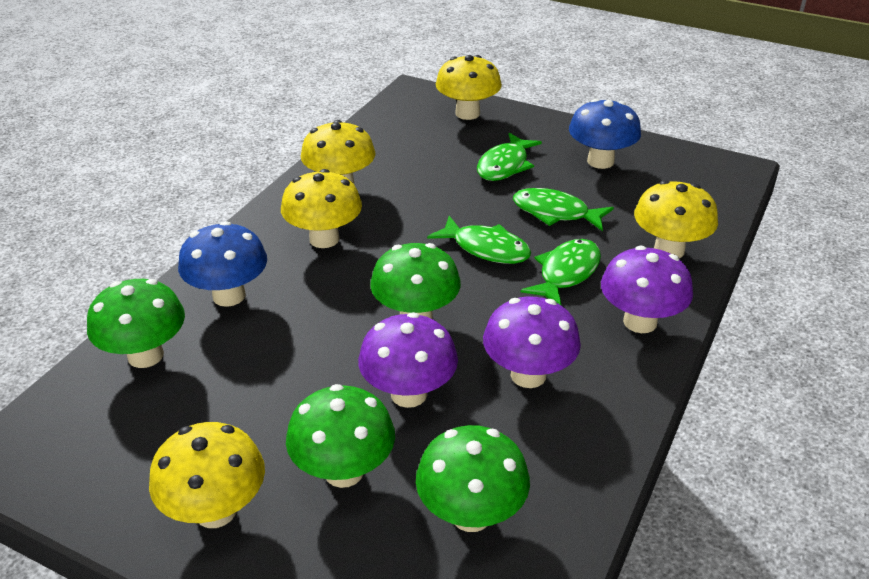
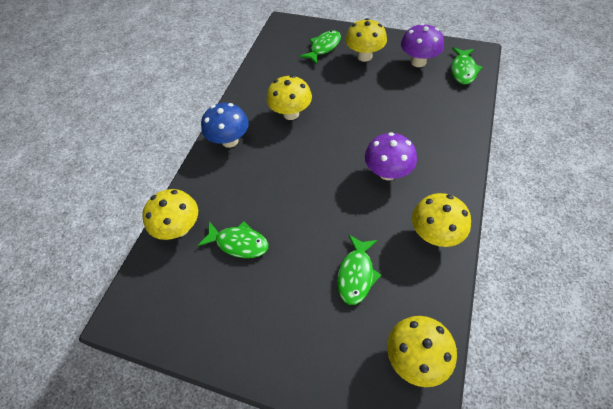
blue mushroom: 2 -> 1
green mushroom: 4 -> 0
purple mushroom: 3 -> 2

